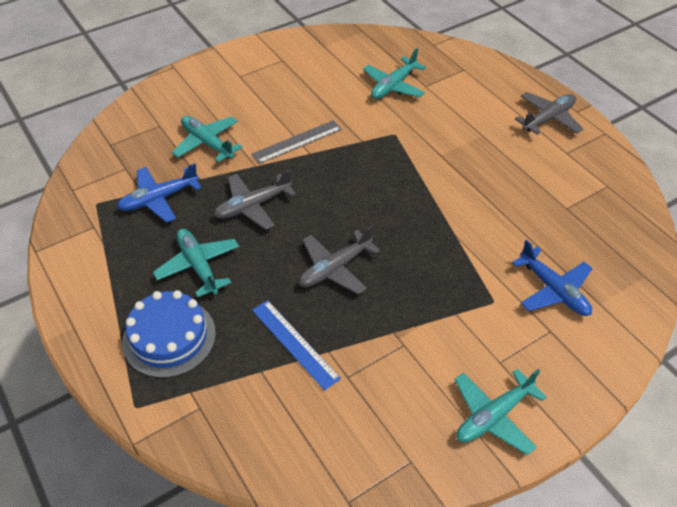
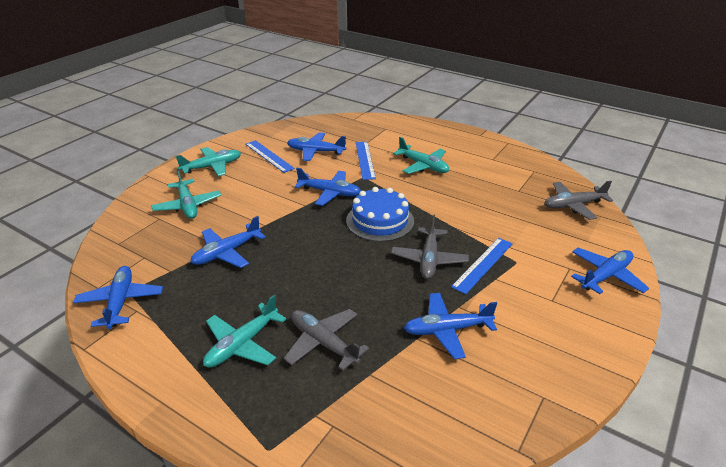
blue plane: 2 -> 6
blue ruler: 1 -> 3
grey ruler: 1 -> 0

